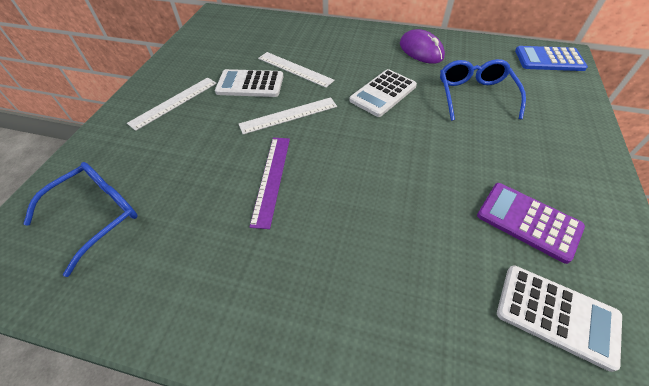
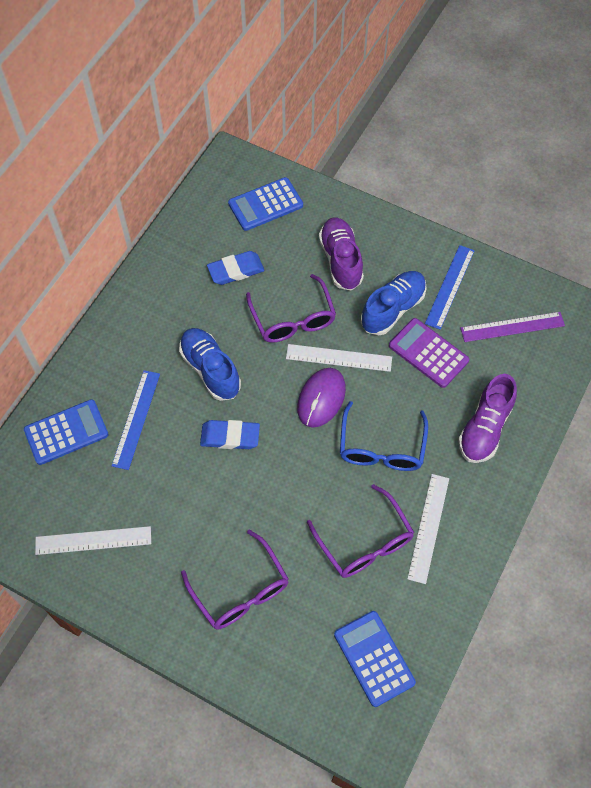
blue calculator: 1 -> 3
blue eraser: 0 -> 2
blue glasses: 2 -> 1
blue ruler: 0 -> 2
blue shoe: 0 -> 2
purple glasses: 0 -> 3
purple shoe: 0 -> 2
white calculator: 3 -> 0

